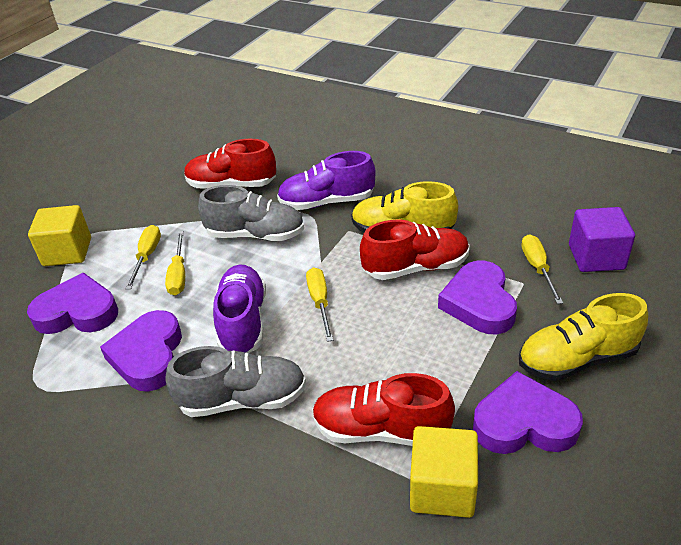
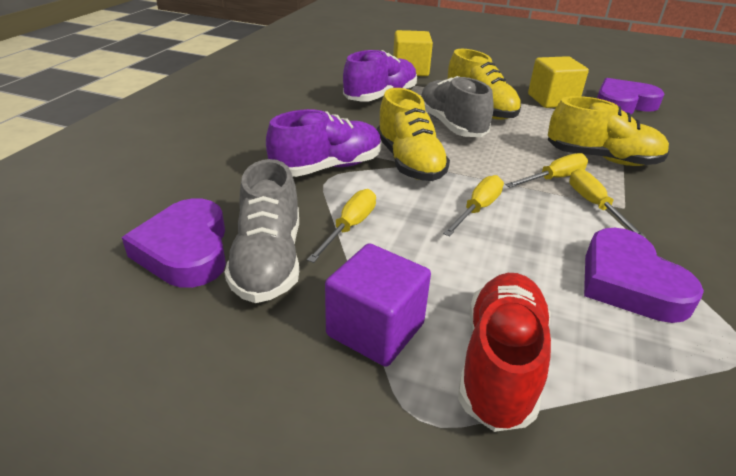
purple heart: 4 -> 3
red shoe: 3 -> 1
yellow shoe: 2 -> 3

